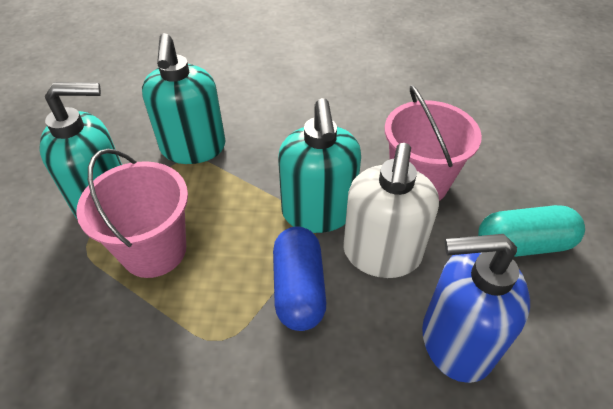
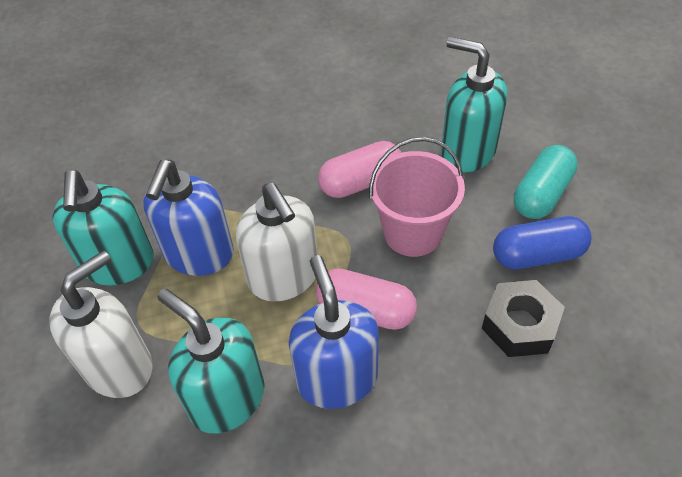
black nut: 0 -> 1
blue soap dispenser: 1 -> 2
pink bucket: 2 -> 1
pink capsule: 0 -> 2
white soap dispenser: 1 -> 2

